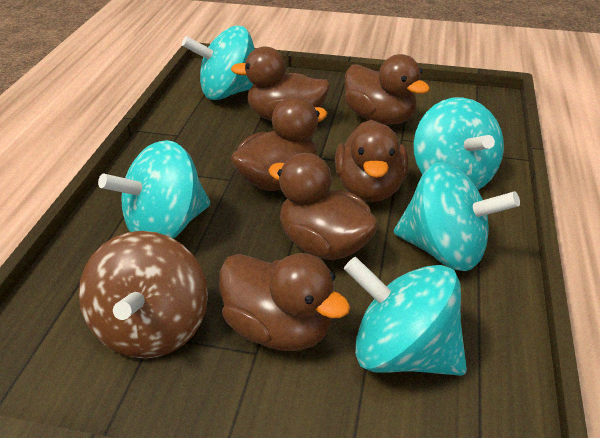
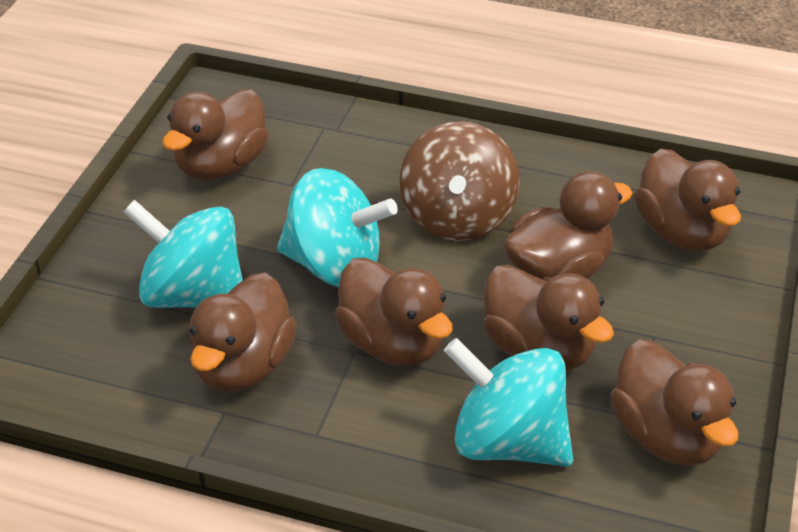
brown duck: 6 -> 7
turquoise spinning top: 5 -> 3

